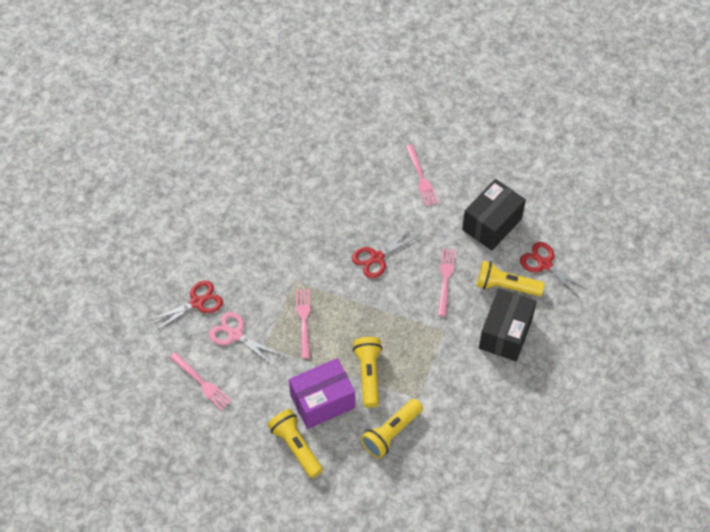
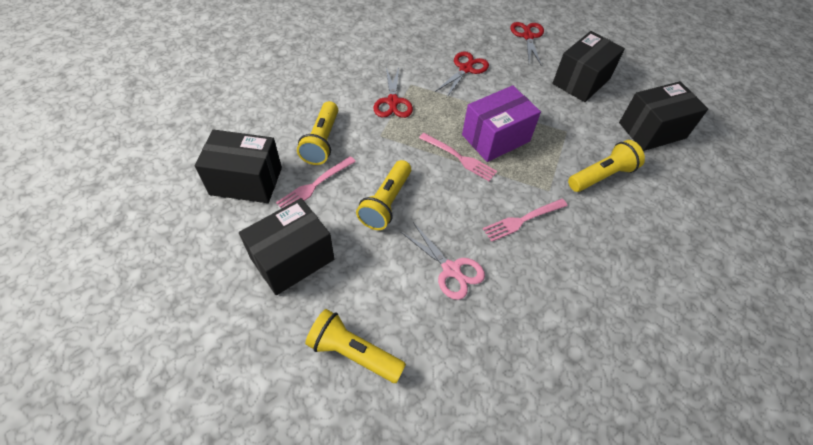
black box: 2 -> 4
pink fork: 4 -> 3

